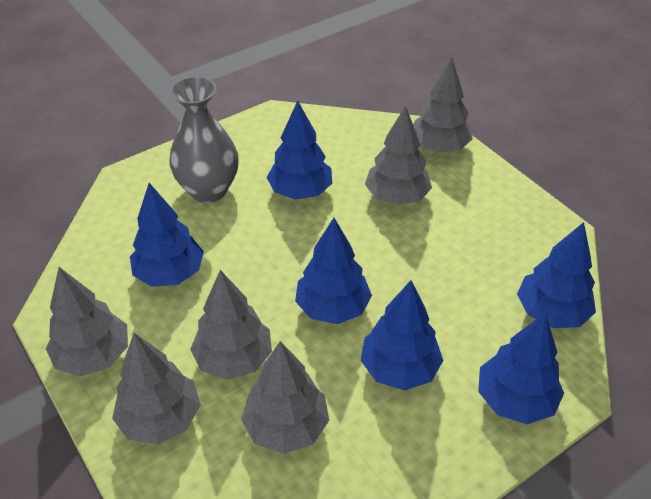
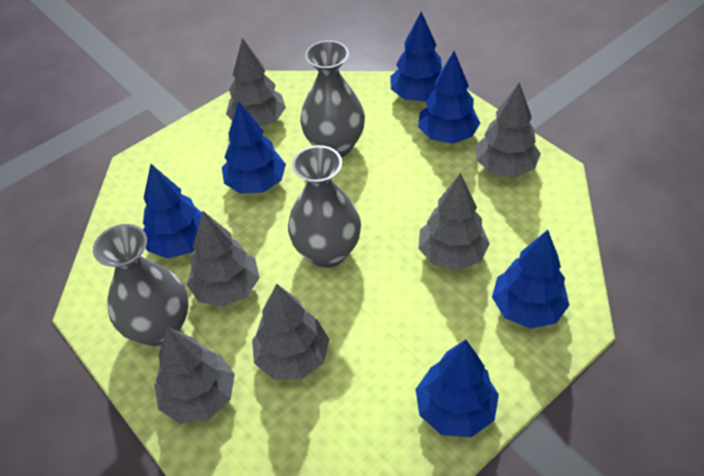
grey vase: 1 -> 3

